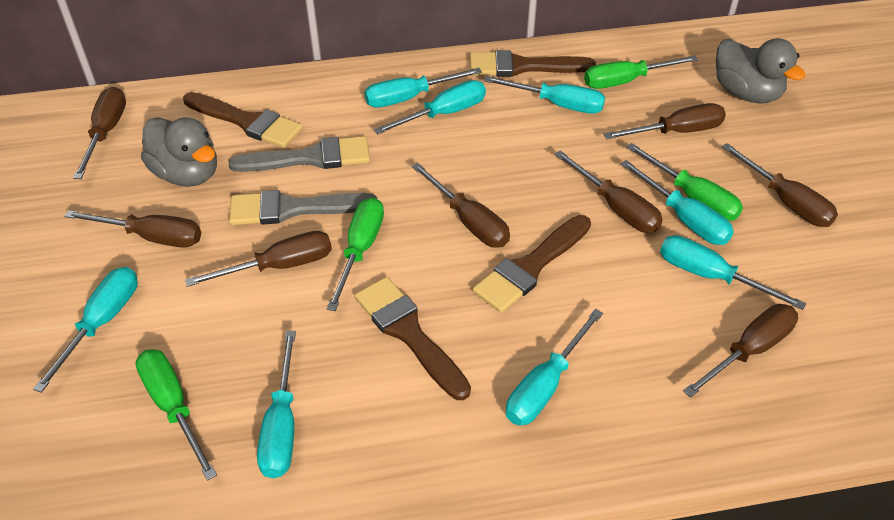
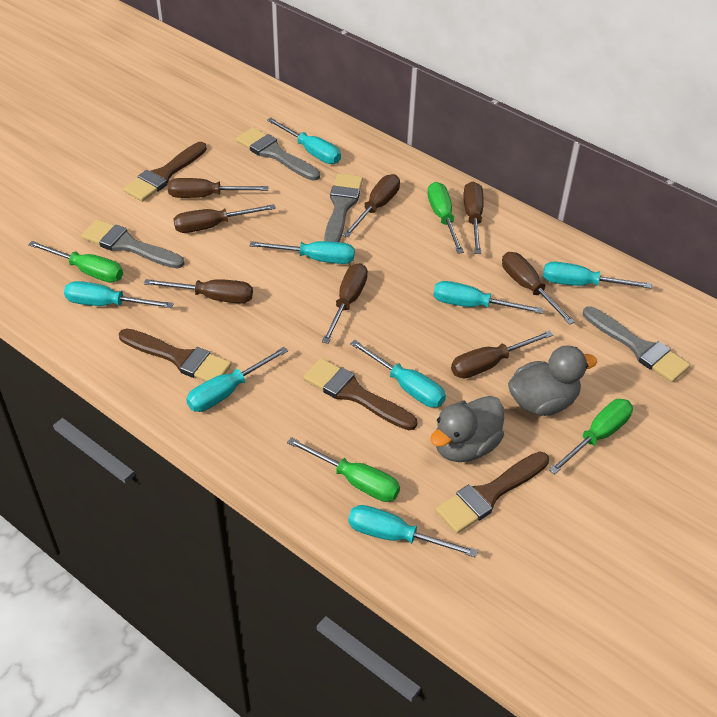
grey brush: 2 -> 4

